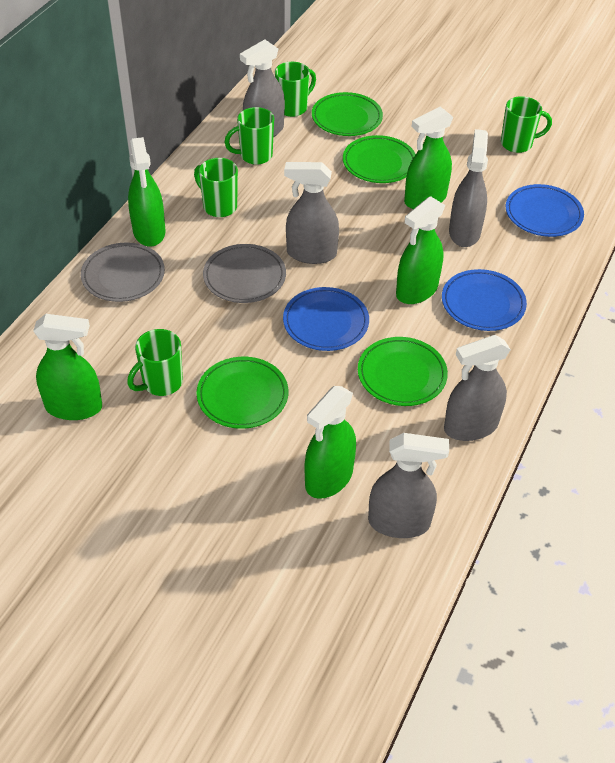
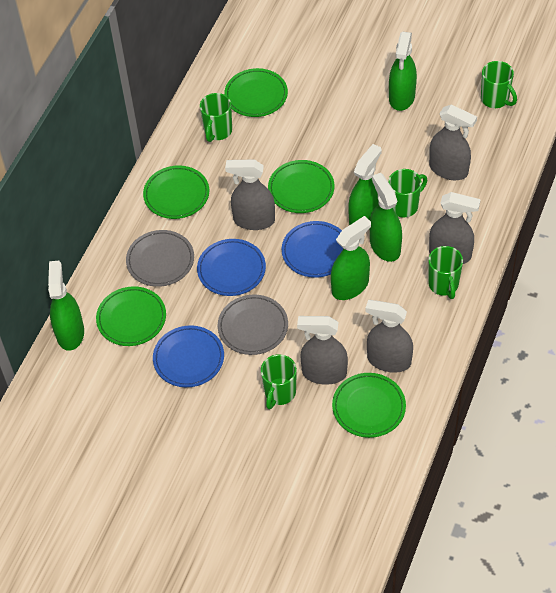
green plate: 4 -> 5

